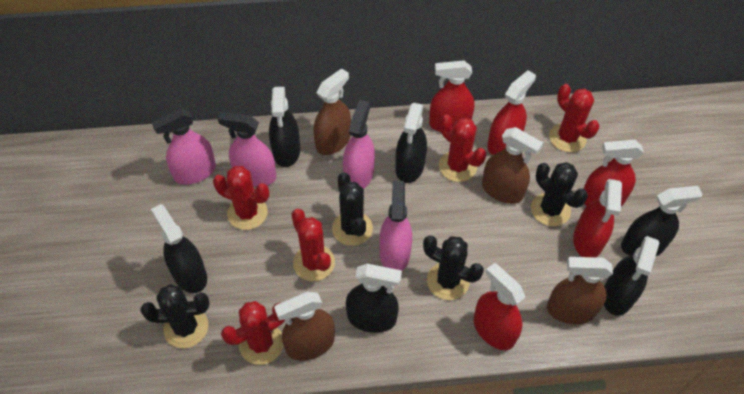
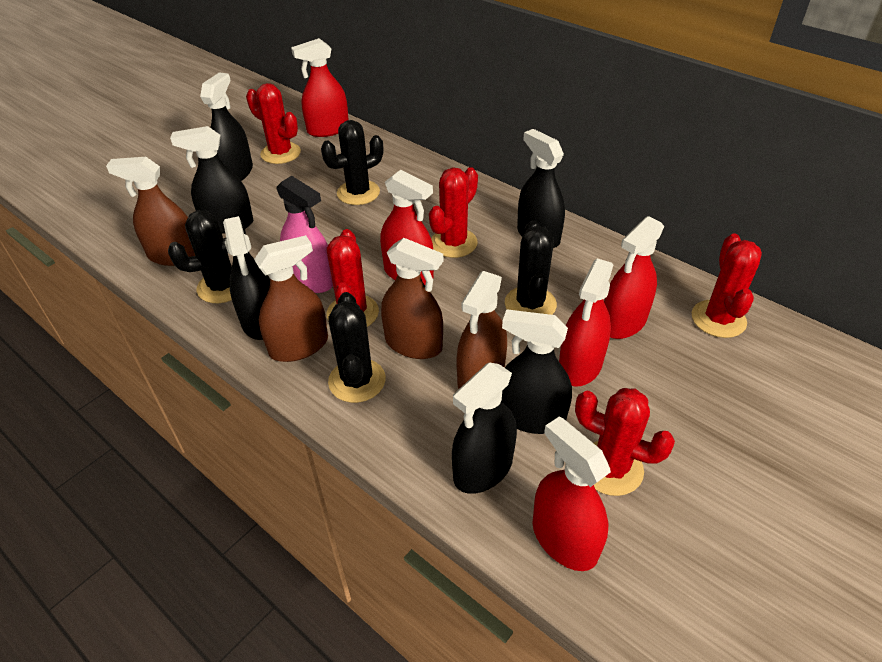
pink spray bottle: 4 -> 1

